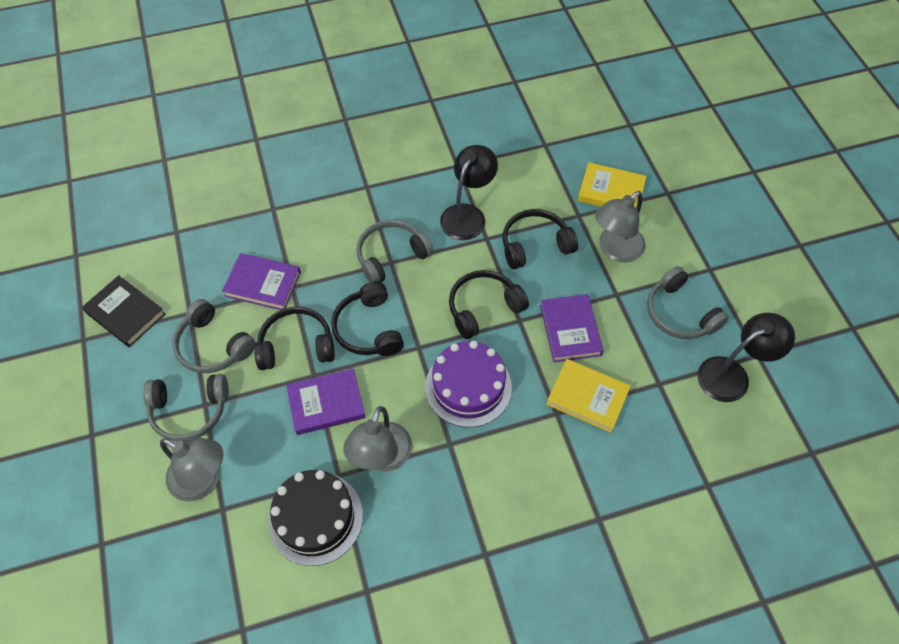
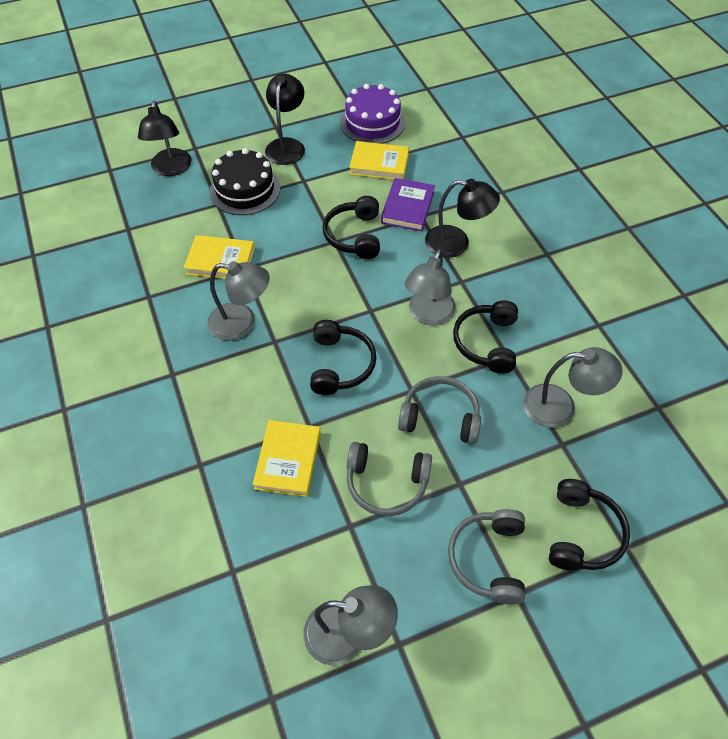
black book: 1 -> 0
black lamp: 2 -> 3
grey headphones: 4 -> 3
grey lamp: 3 -> 4
purple book: 3 -> 1
yellow book: 2 -> 3

